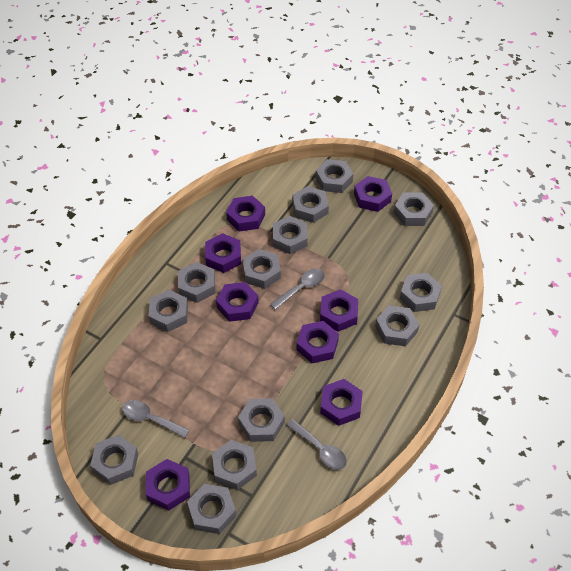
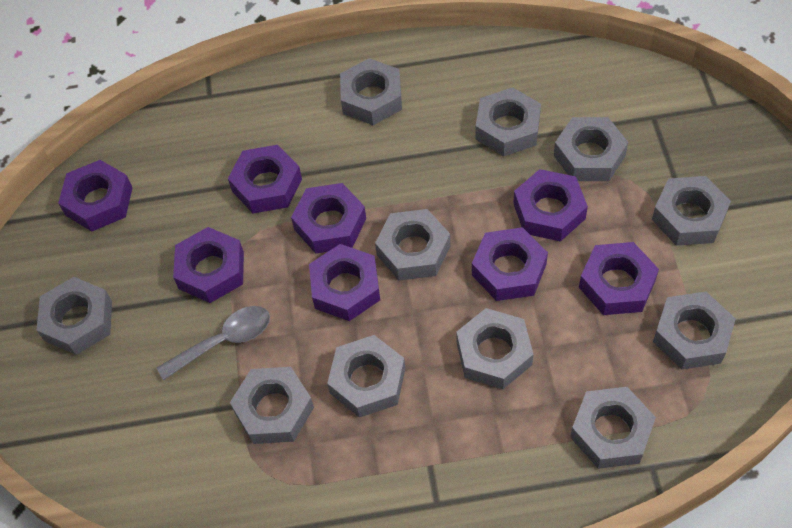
grey nut: 13 -> 11
grey spoon: 3 -> 1

